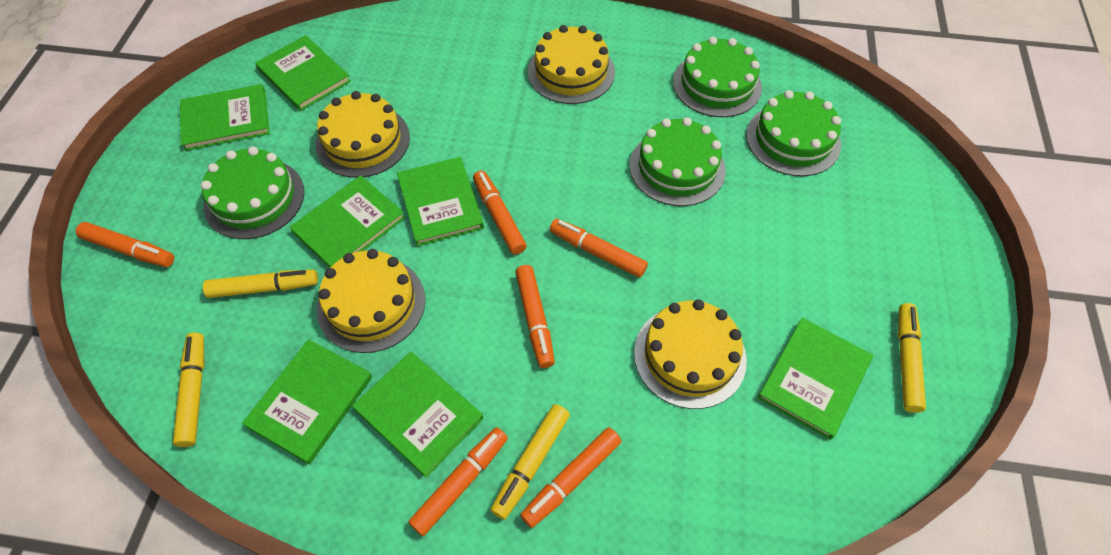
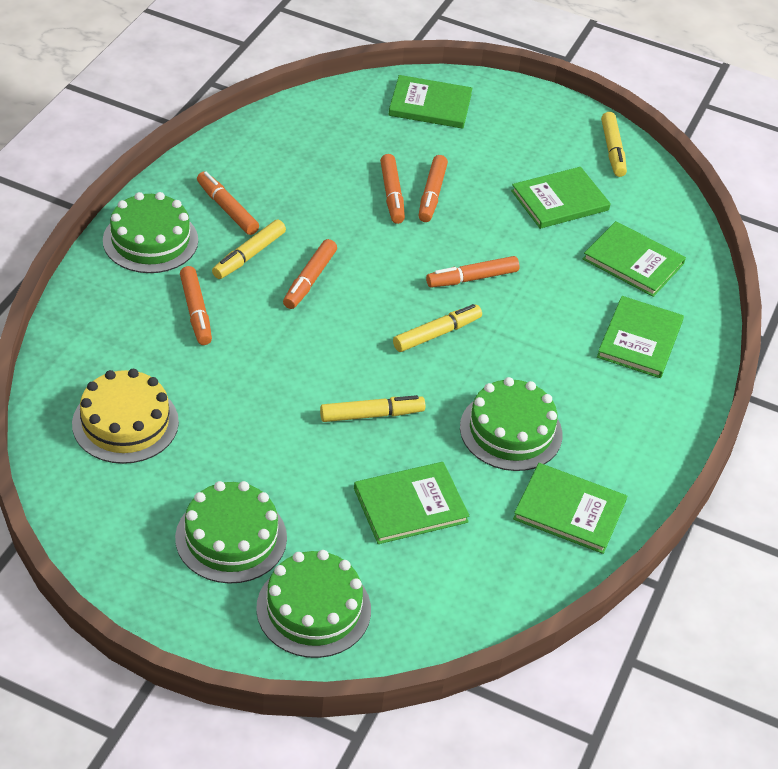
green book: 7 -> 6
yellow cake: 4 -> 1

